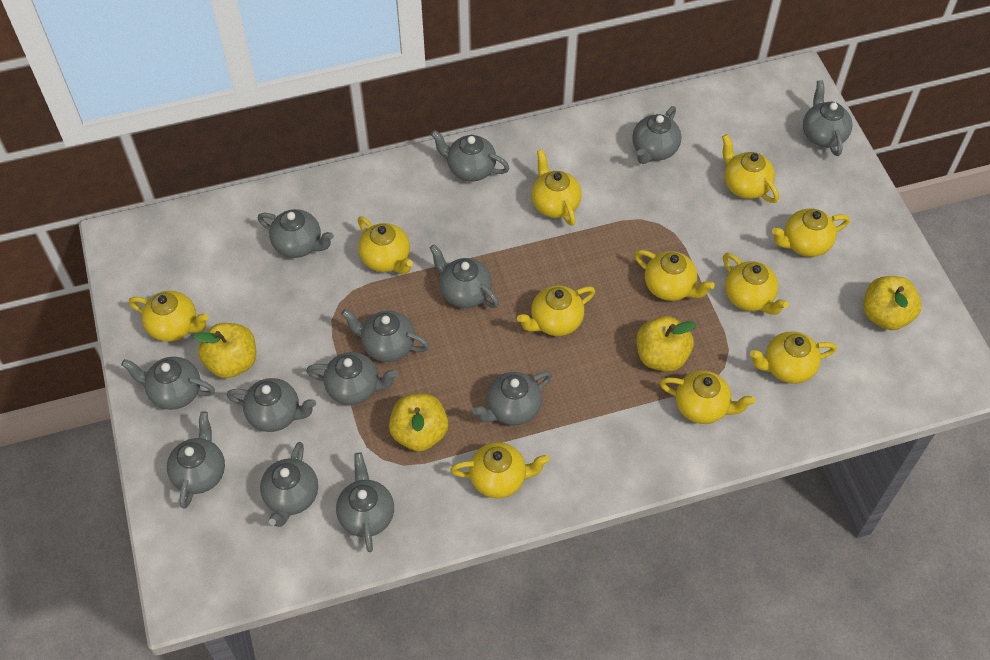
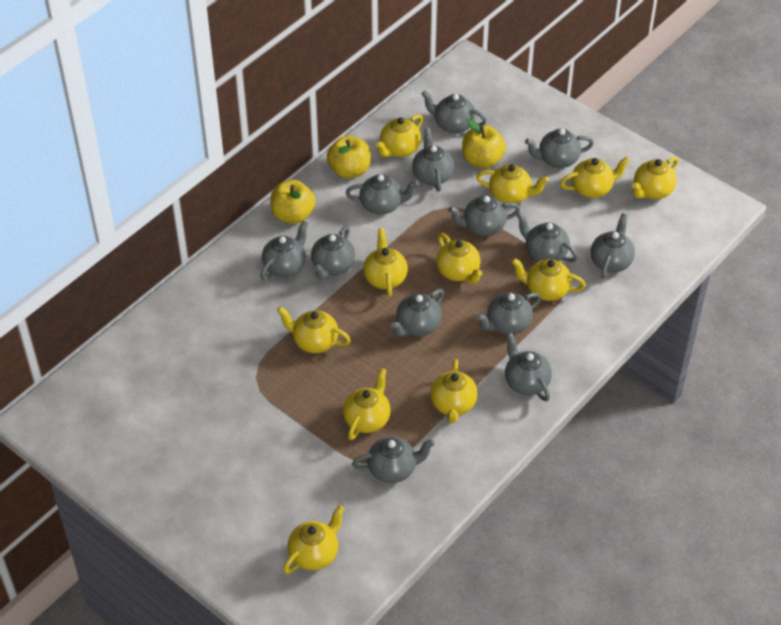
yellow apple: 4 -> 3

